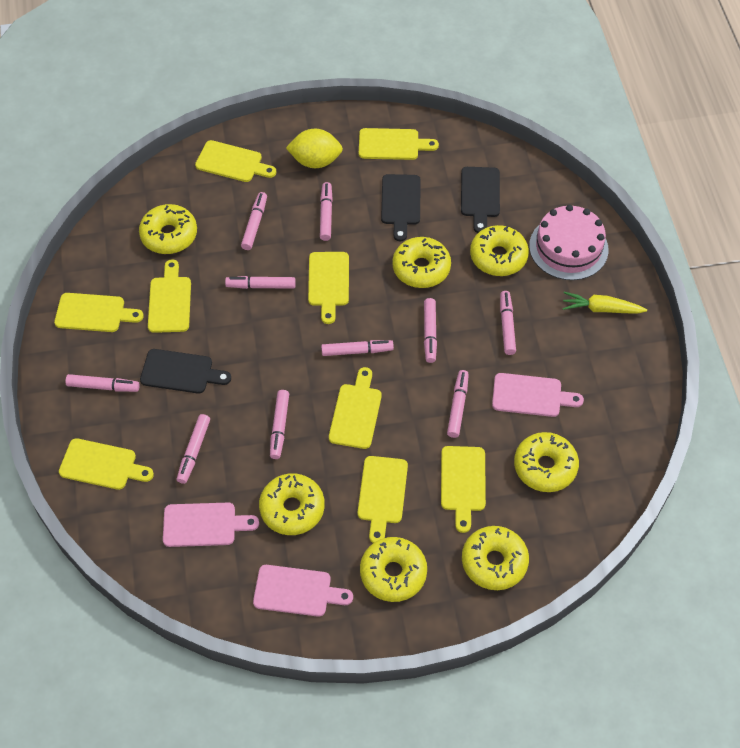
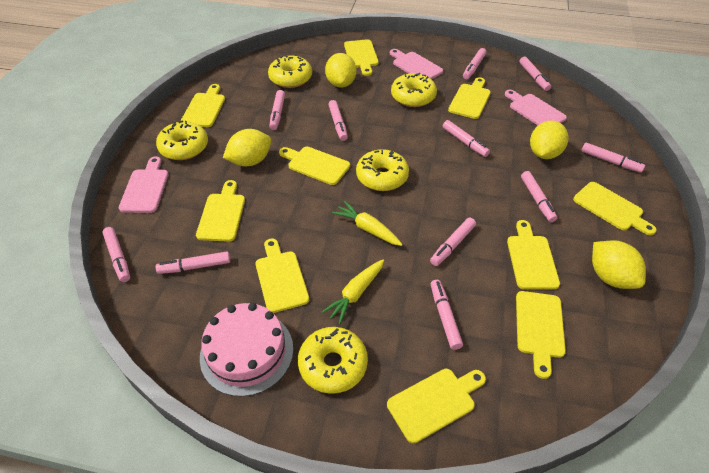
black cutting board: 3 -> 0
pink marker: 10 -> 11
yellow carrot: 1 -> 2
yellow cutting board: 9 -> 10
yellow donut: 7 -> 5
yellow lemon: 1 -> 4

